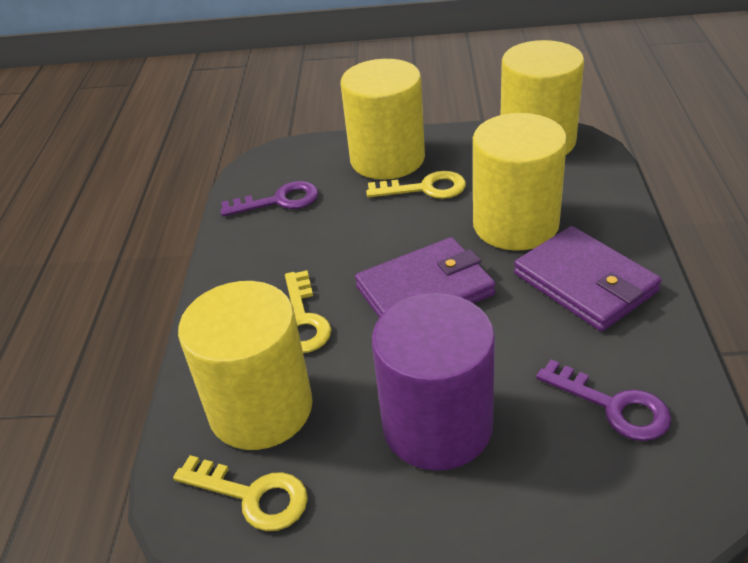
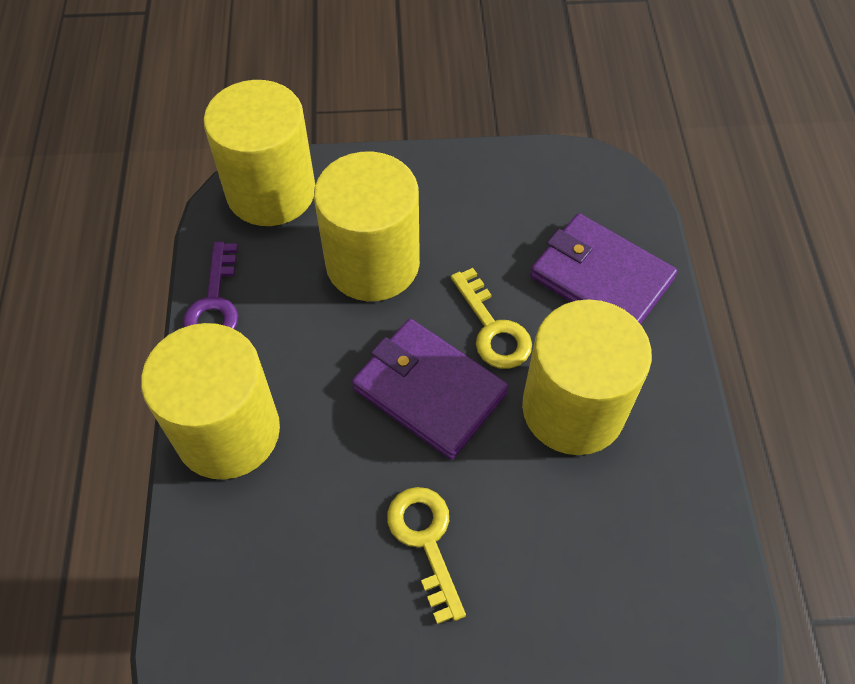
purple cylinder: 1 -> 0
purple key: 2 -> 1
yellow key: 3 -> 2

